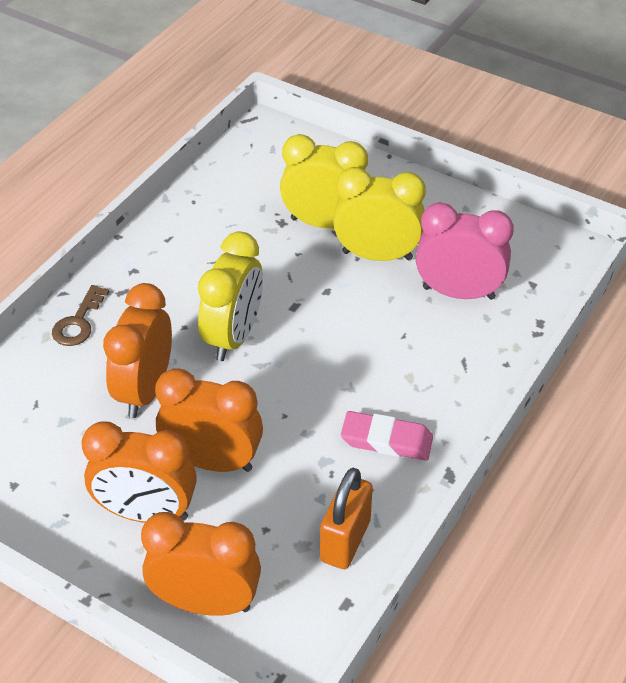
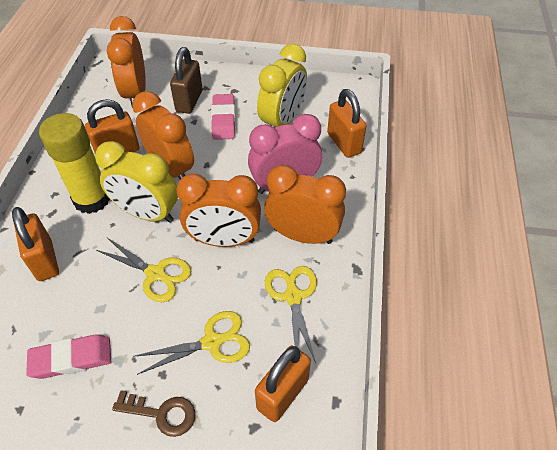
brown padlock: 0 -> 1
orange padlock: 1 -> 4
pink eraser: 1 -> 2
yellow clock: 3 -> 2
yellow glue stick: 0 -> 1
yellow scissors: 0 -> 3

